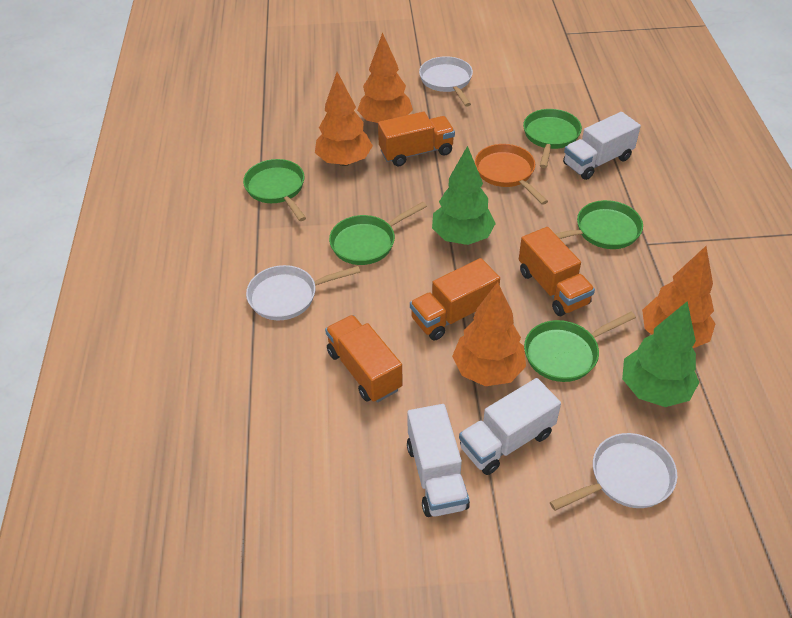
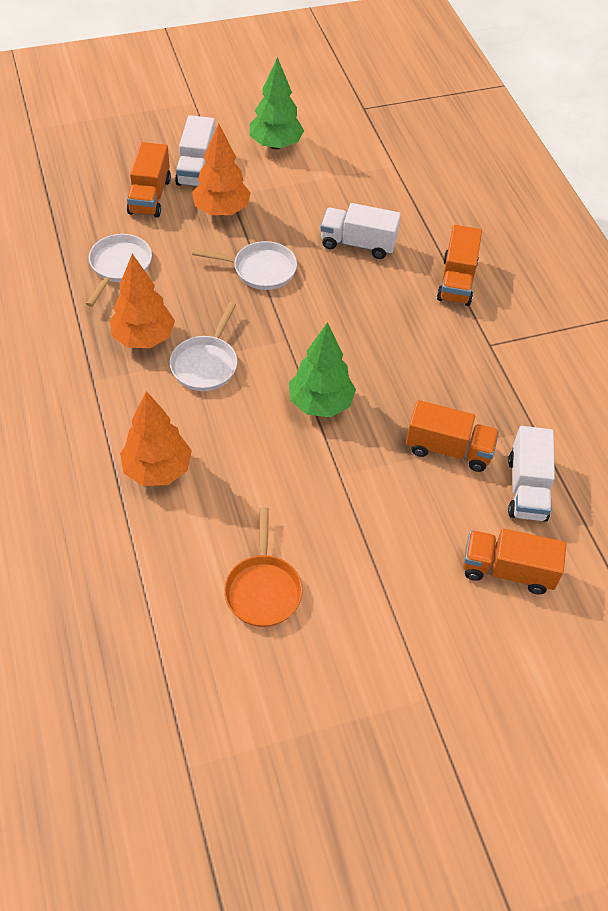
green pan: 5 -> 0
orange tree: 4 -> 3

